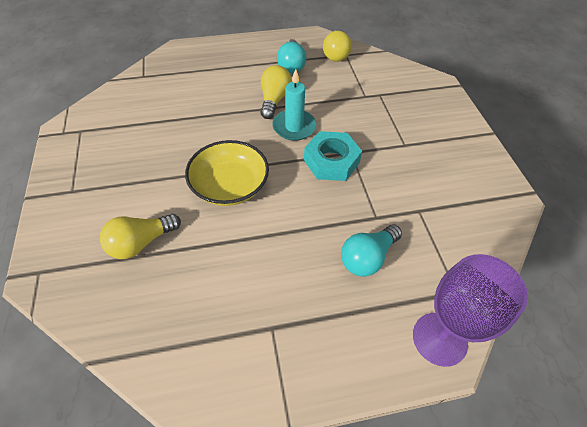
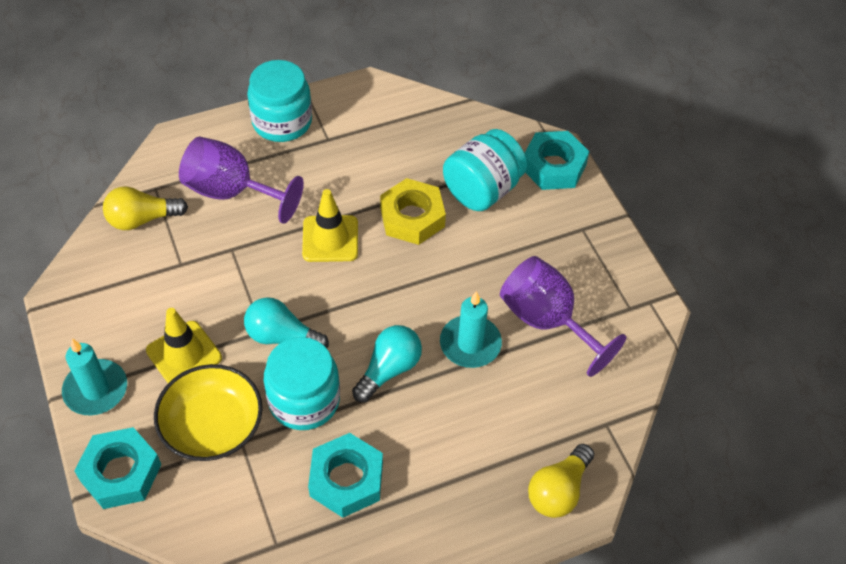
purple goblet: 1 -> 2
turquoise candle: 1 -> 2
turquoise jar: 0 -> 3
turquoise nut: 1 -> 3
yellow light bulb: 3 -> 2
yellow nut: 0 -> 1
yellow traffic cone: 0 -> 2

